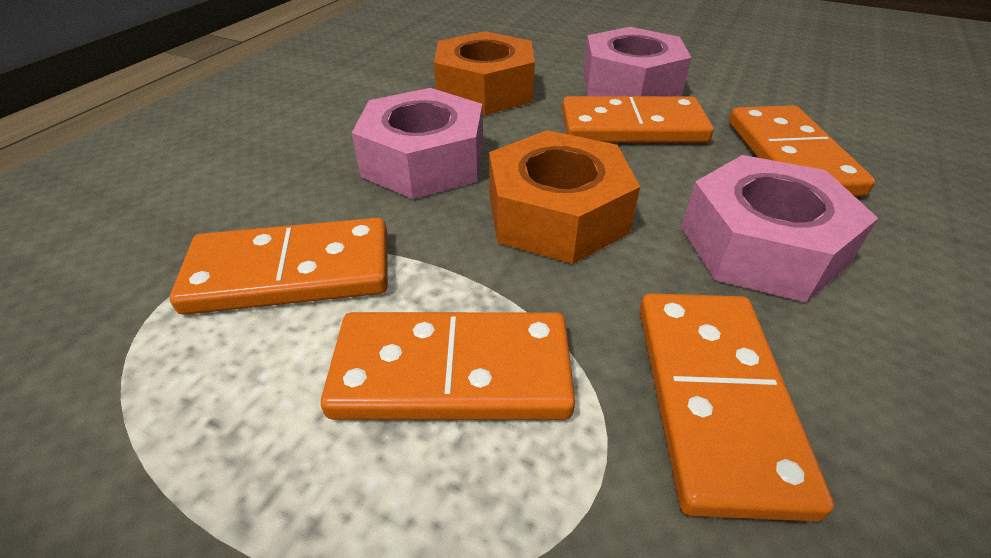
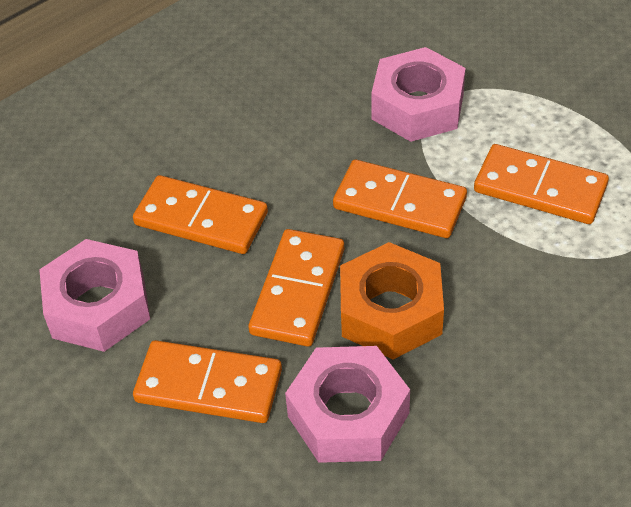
orange nut: 2 -> 1

